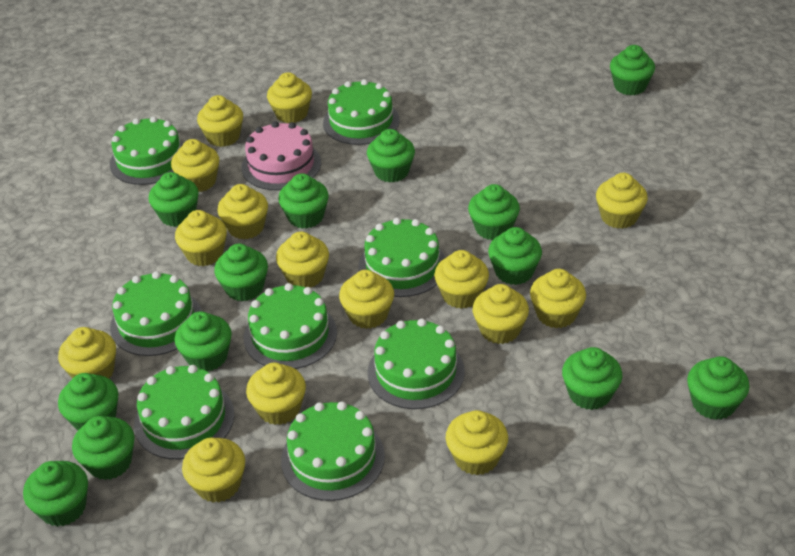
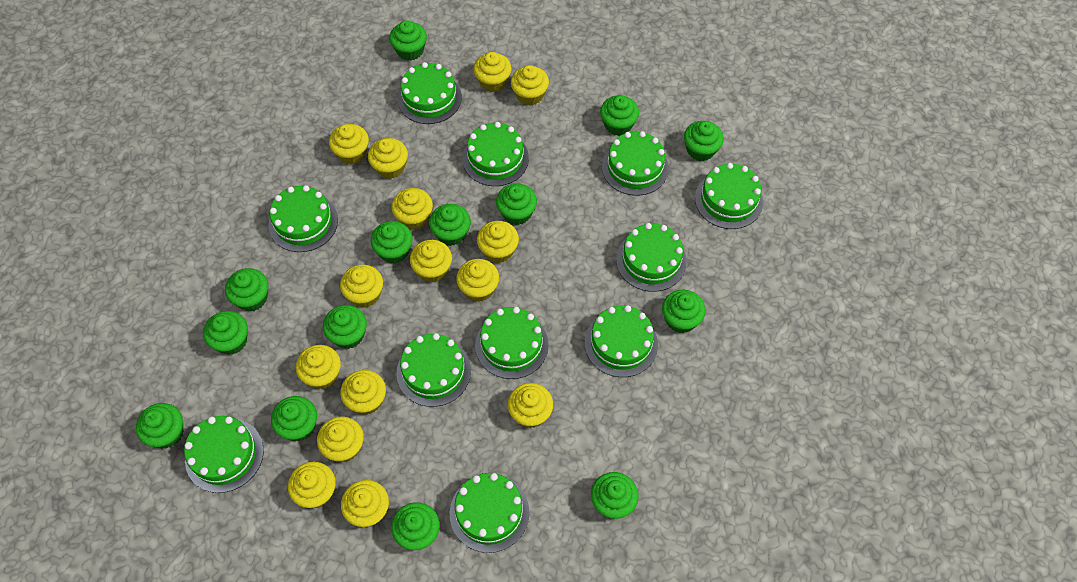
green cake: 8 -> 11
green cupcake: 13 -> 14
pink cake: 1 -> 0

